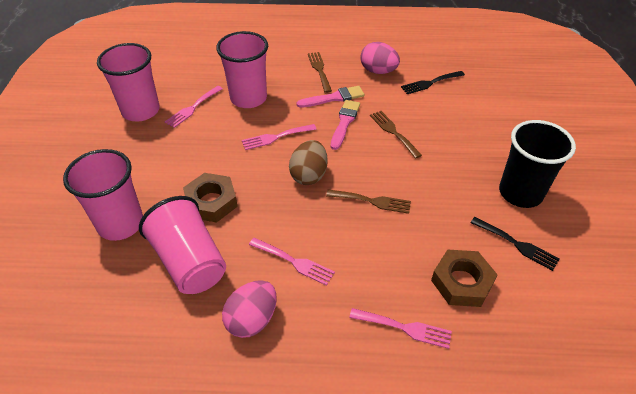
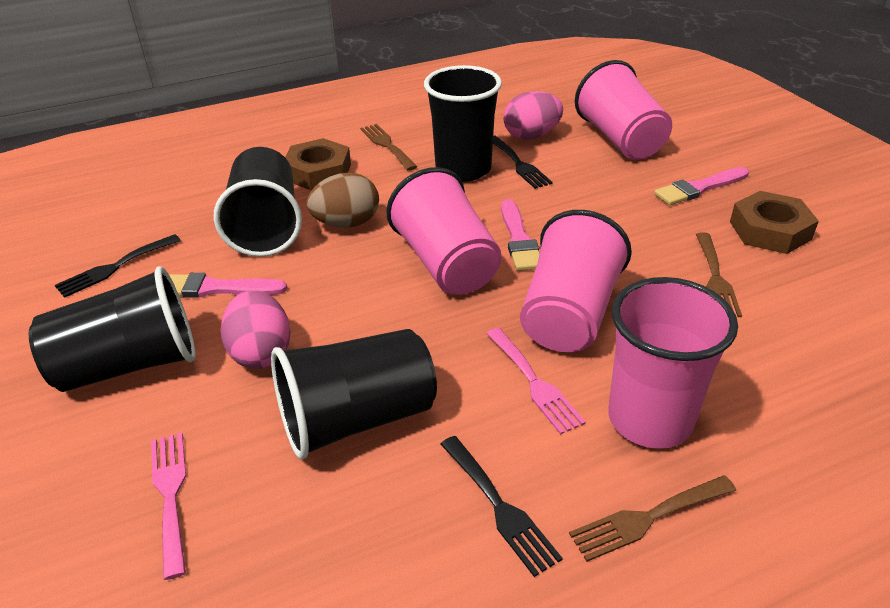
black cup: 1 -> 4
black fork: 2 -> 3
pink brush: 2 -> 3
pink fork: 4 -> 2

